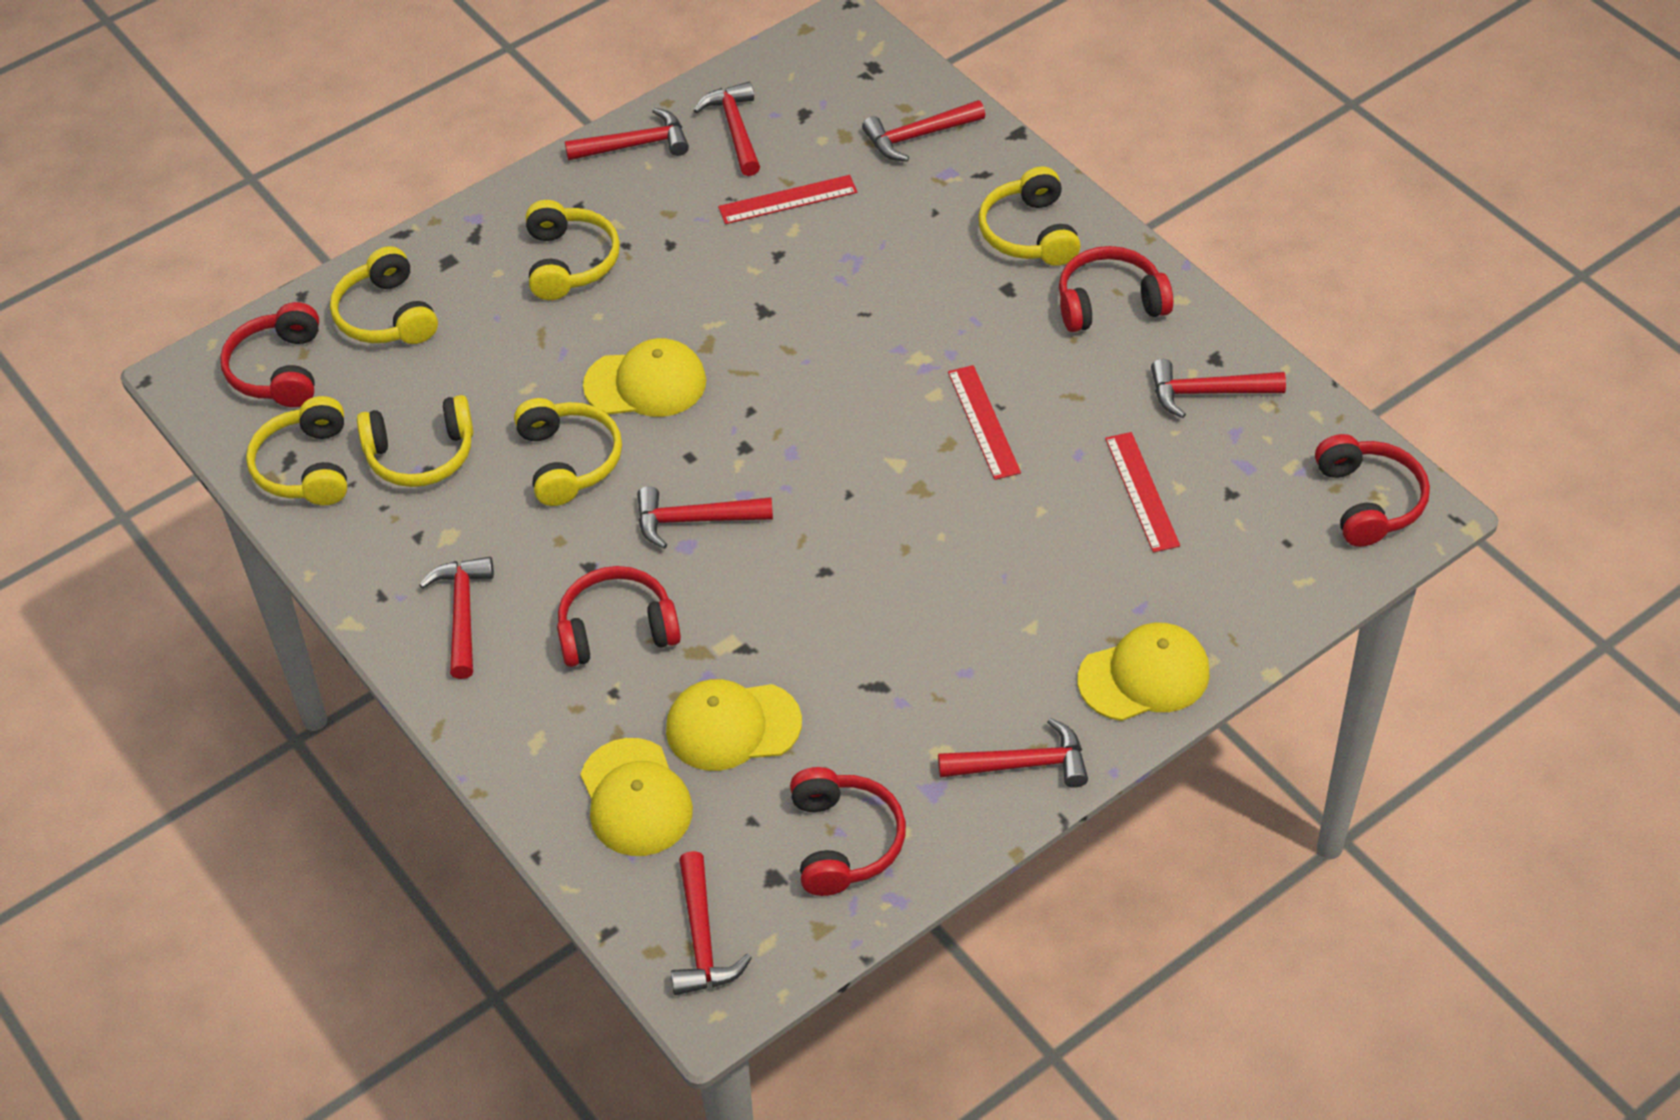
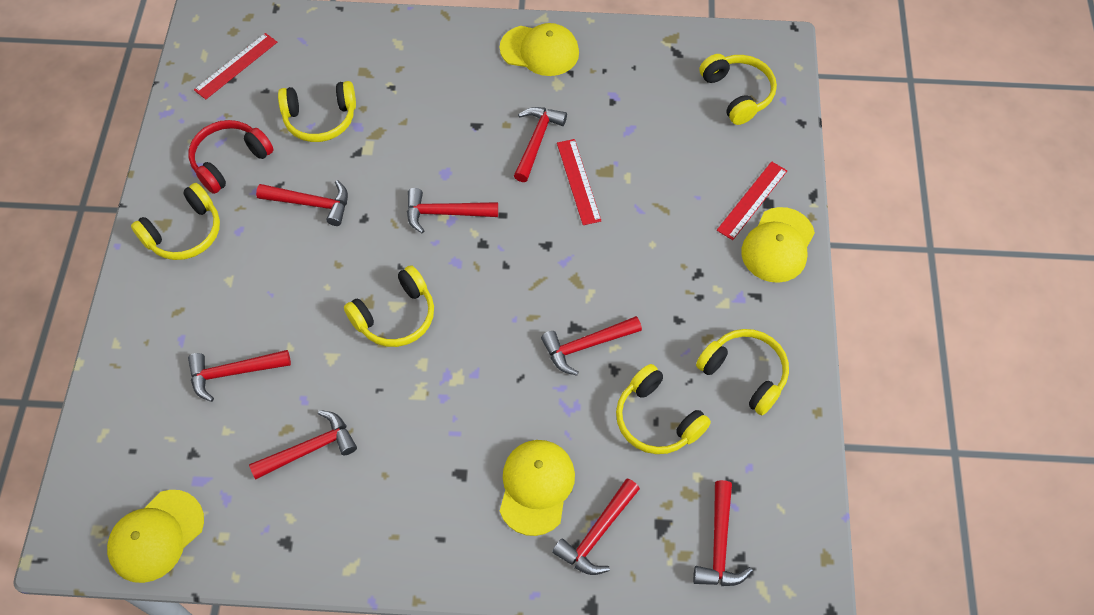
red headphones: 5 -> 1

